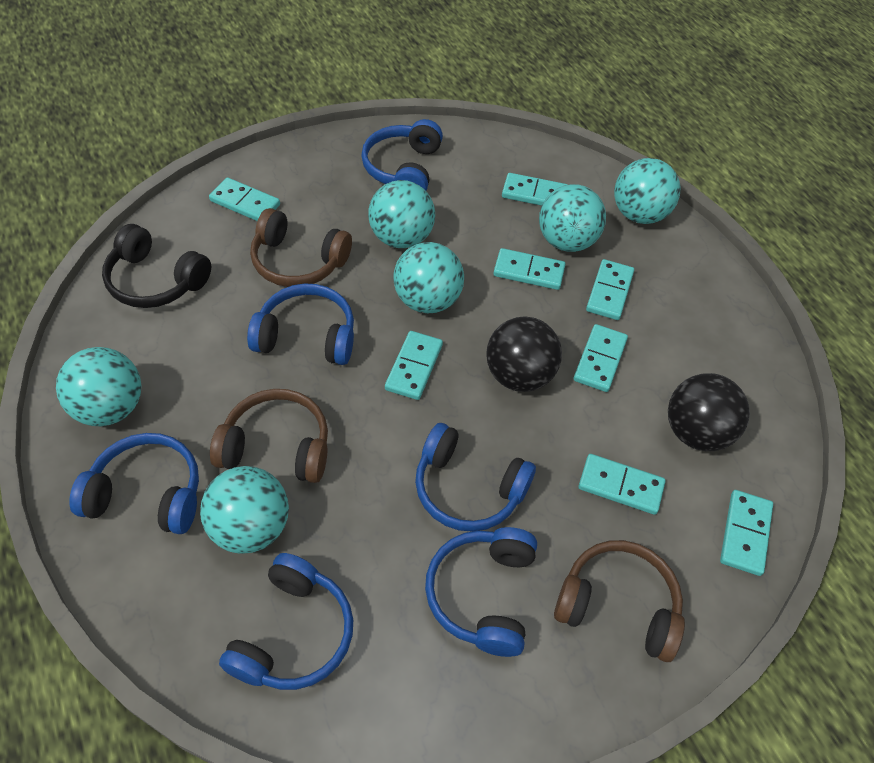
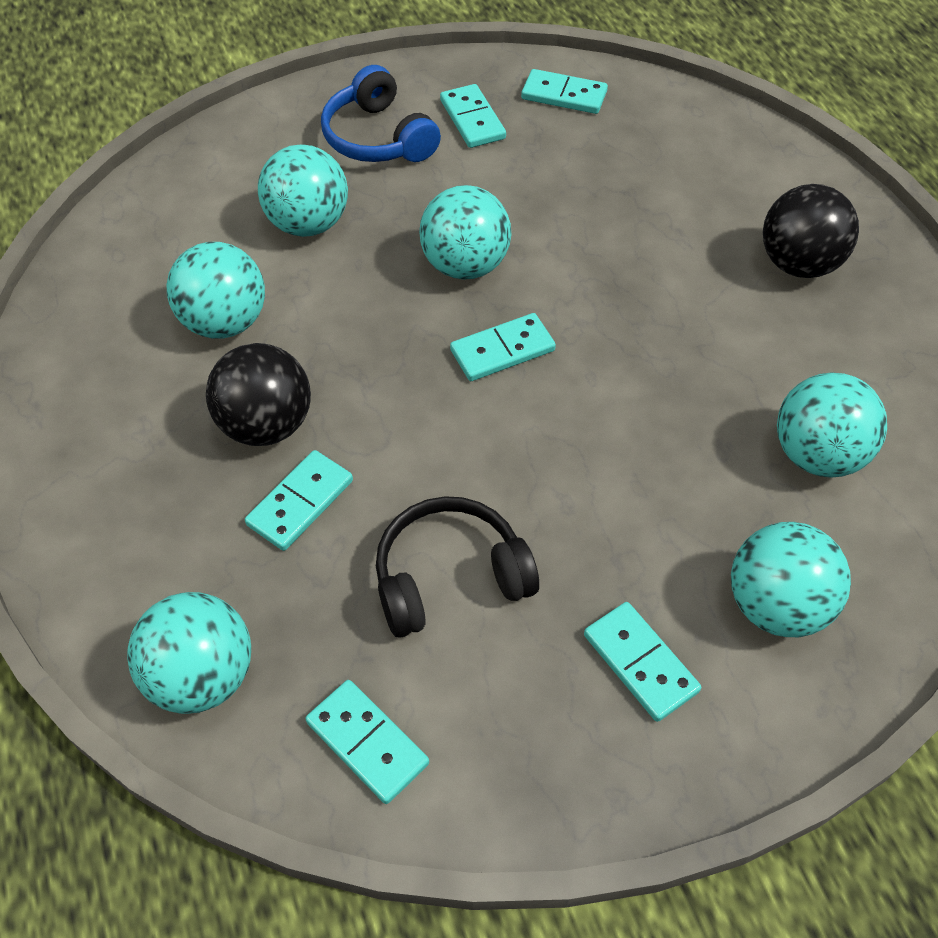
blue headphones: 6 -> 1
brown headphones: 3 -> 0
turquoise domino: 8 -> 6

